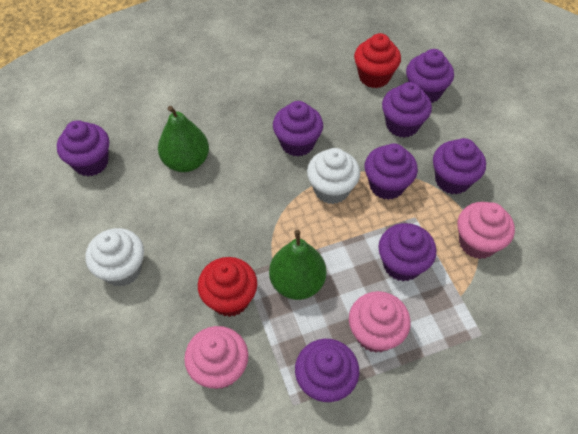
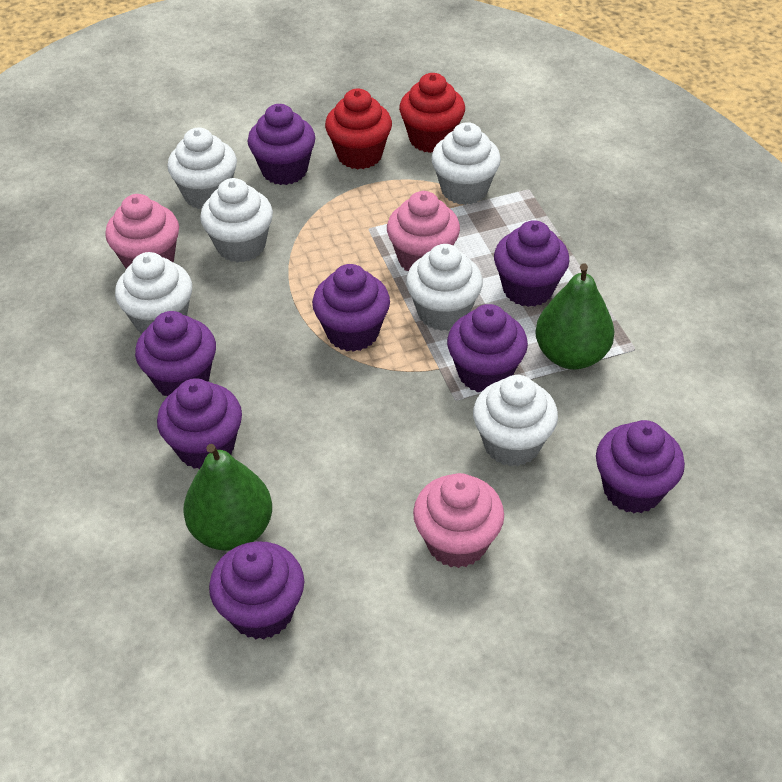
white cupcake: 2 -> 6

